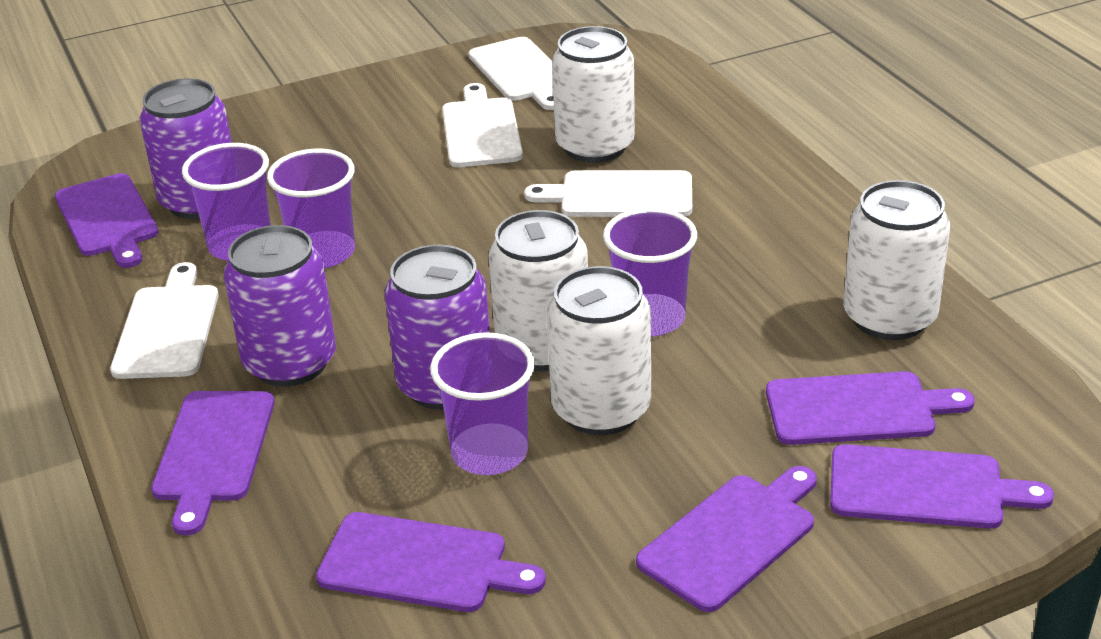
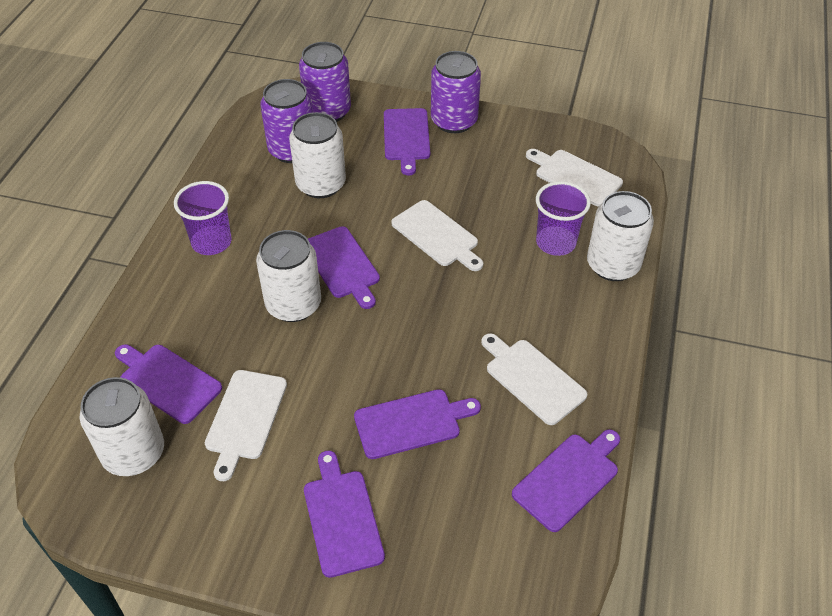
purple cup: 4 -> 2

